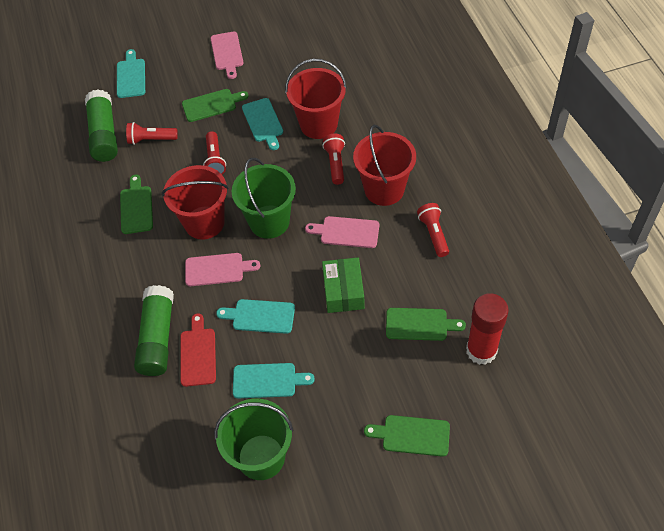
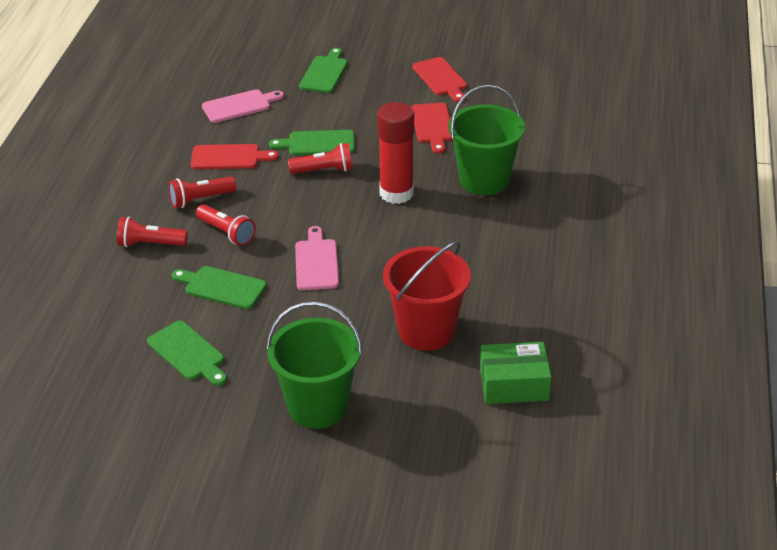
green glue stick: 2 -> 0
pink cutting board: 3 -> 2
red bucket: 3 -> 1
red cutting board: 1 -> 3
turquoise cutting board: 4 -> 0

